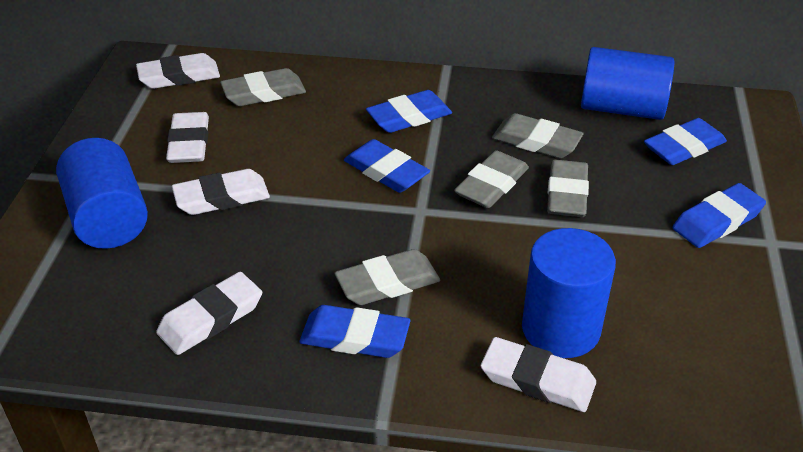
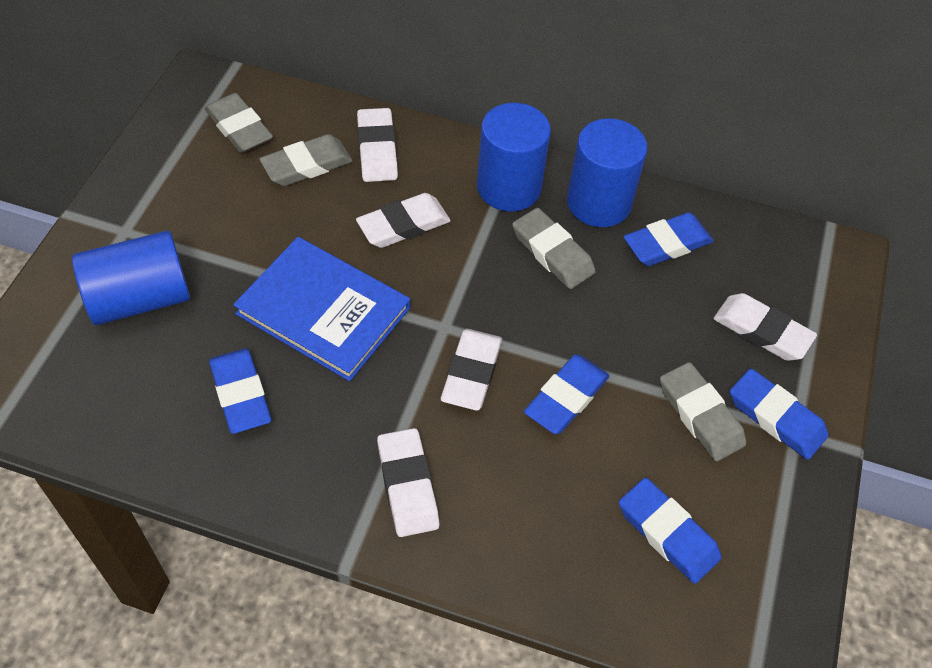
blue book: 0 -> 1
grey eraser: 5 -> 4

